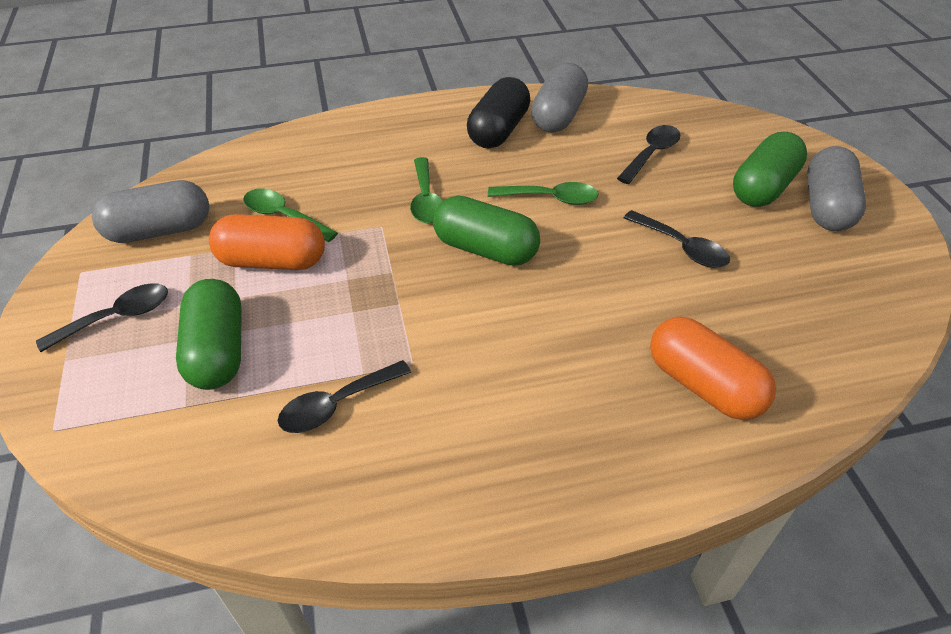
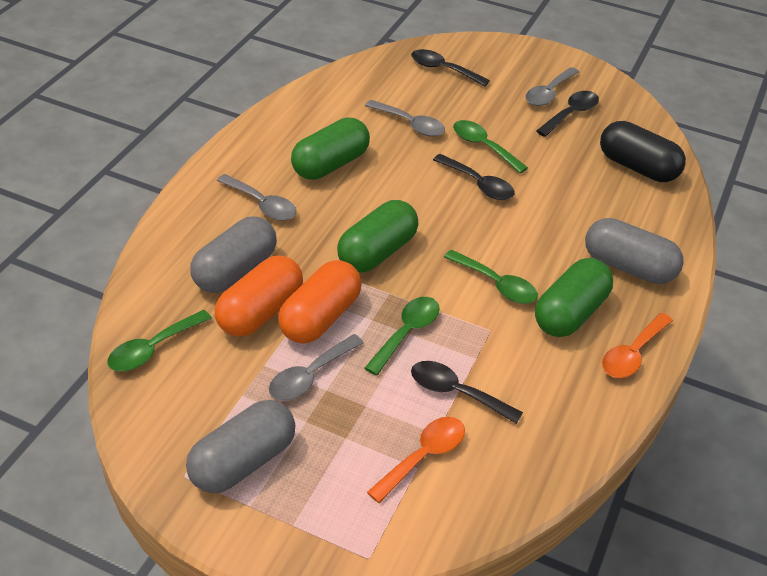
green spoon: 3 -> 4
grey spoon: 0 -> 4
orange spoon: 0 -> 2

